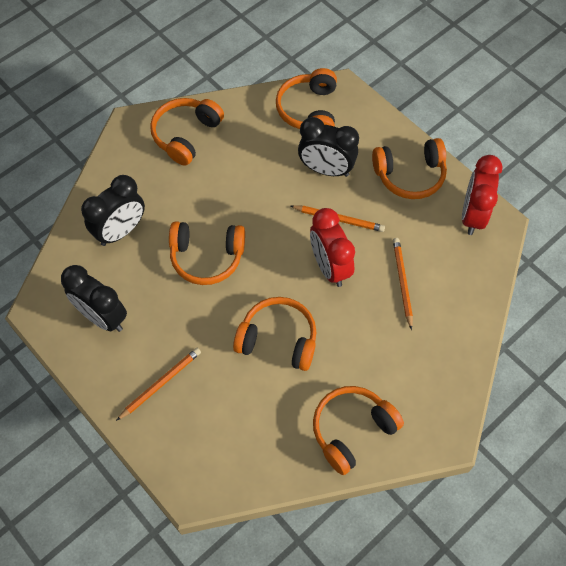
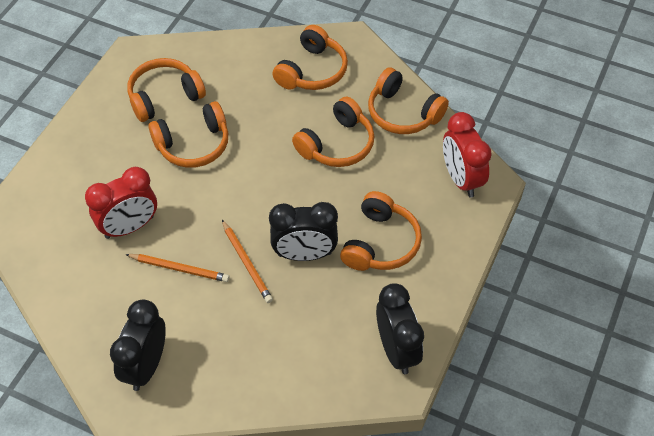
orange pencil: 3 -> 2

